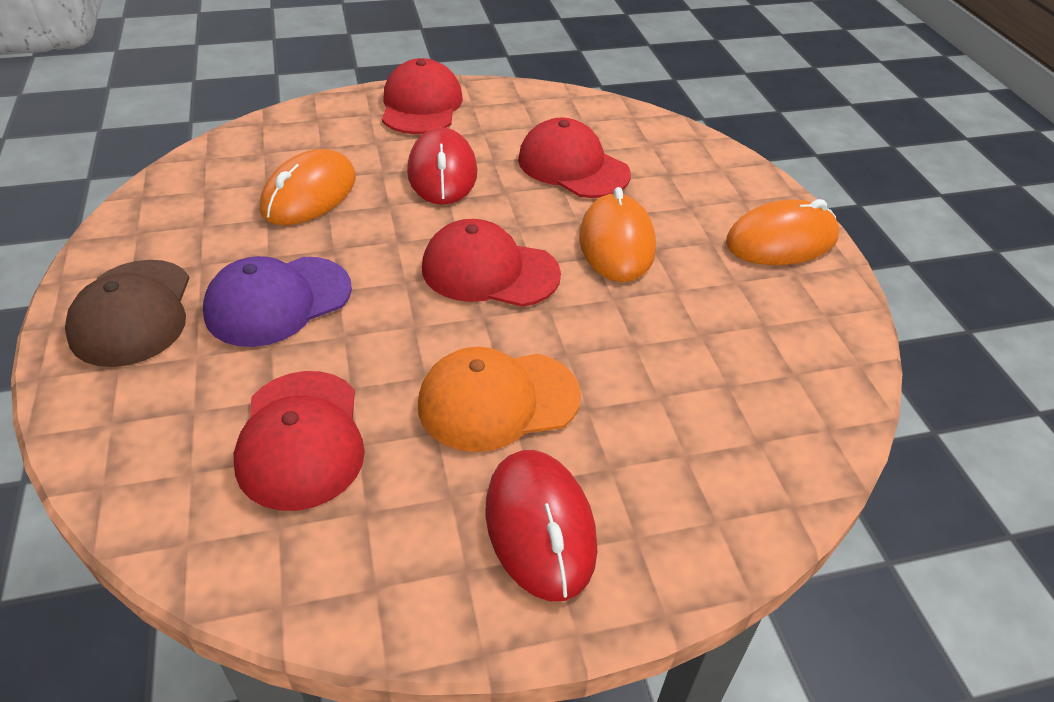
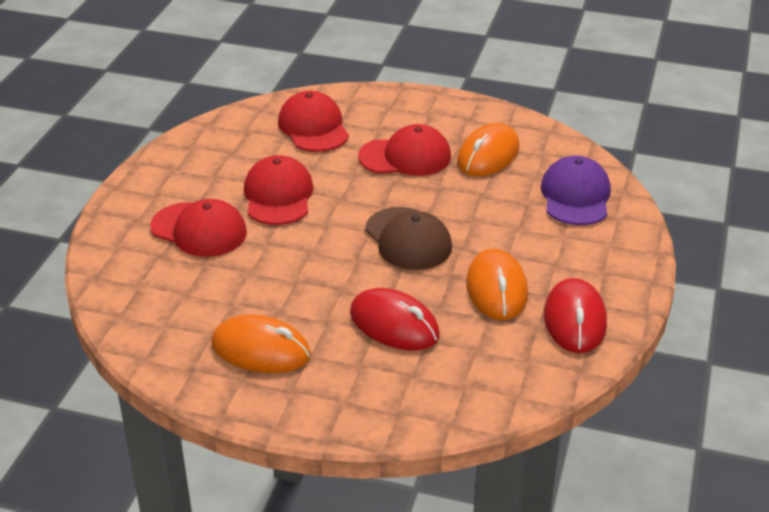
orange cap: 1 -> 0

